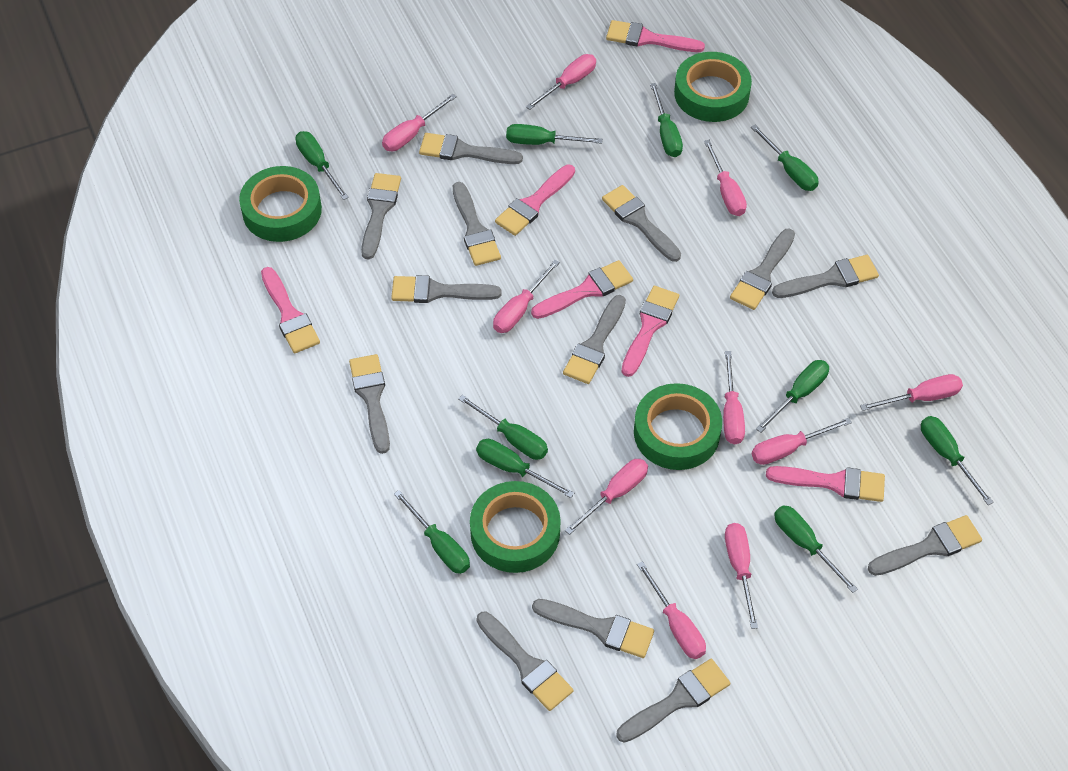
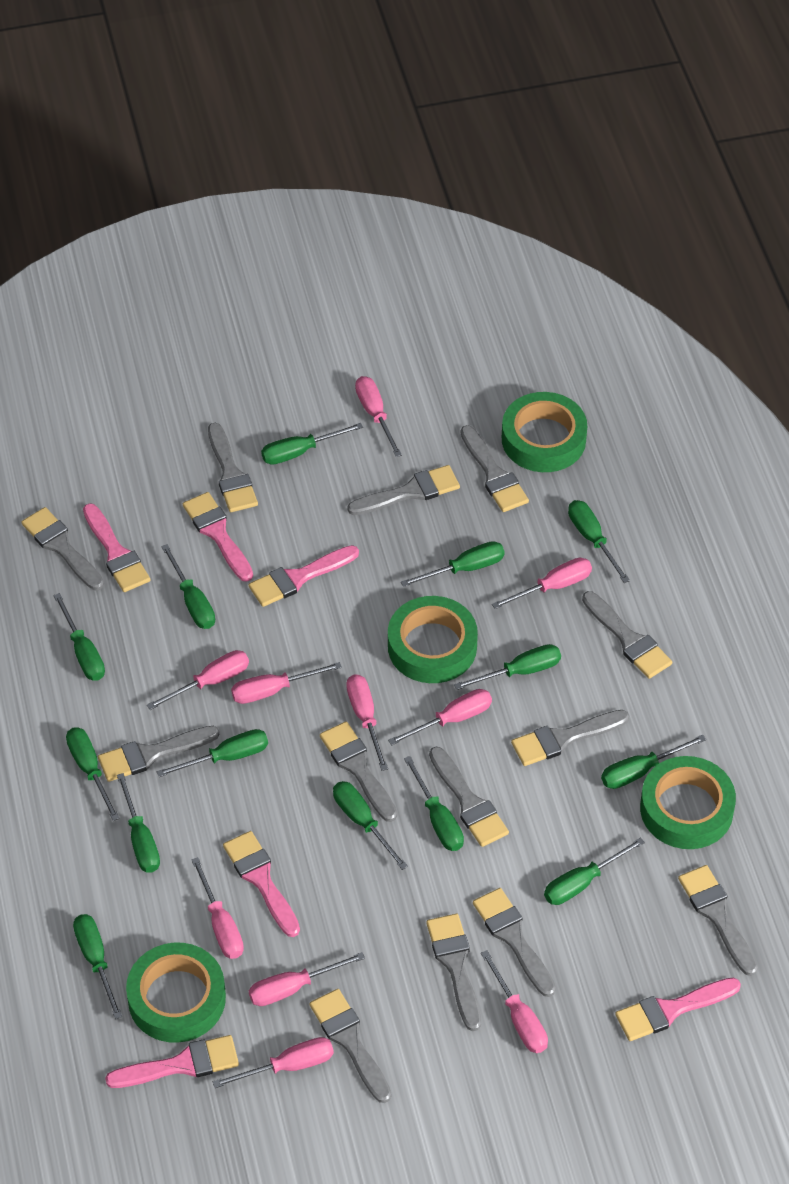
green screwdriver: 10 -> 14

